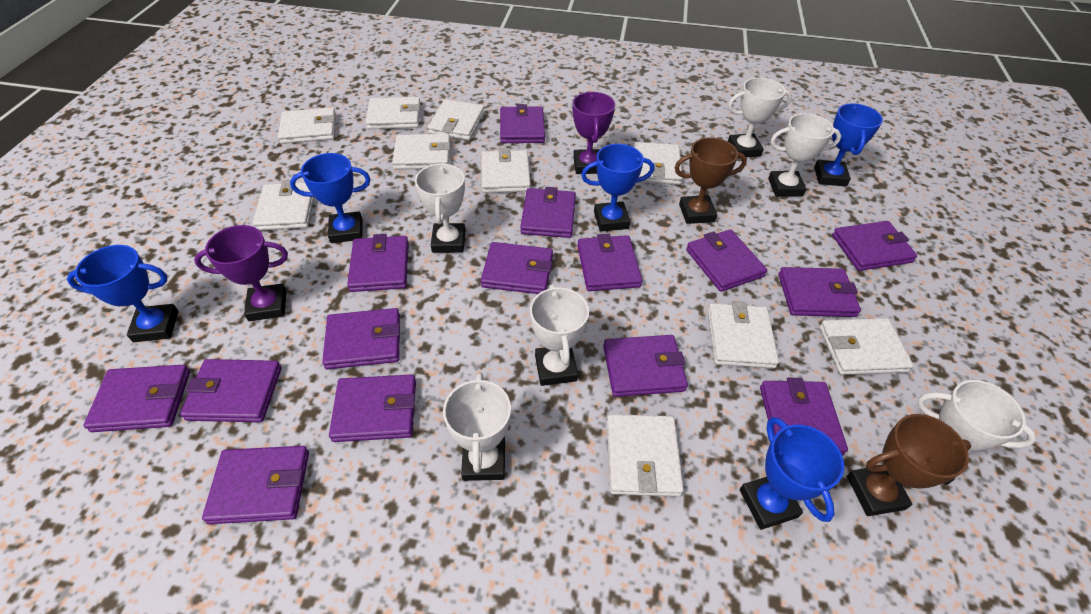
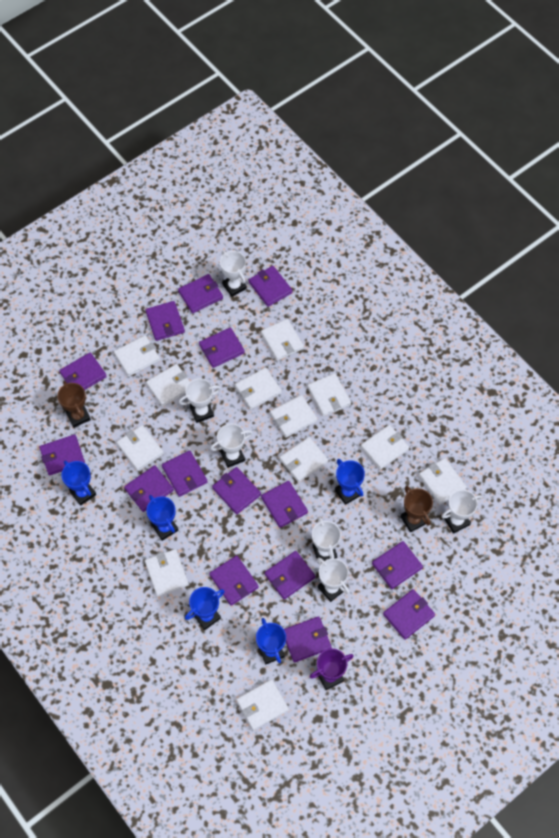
purple trophy: 2 -> 1
white wallet: 10 -> 12

